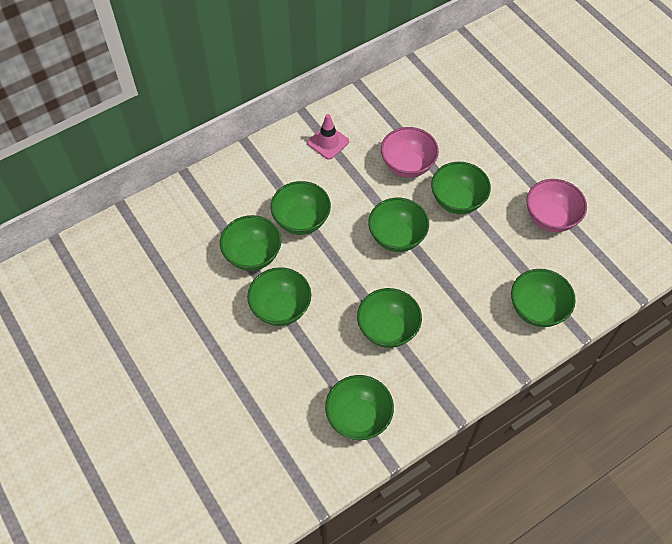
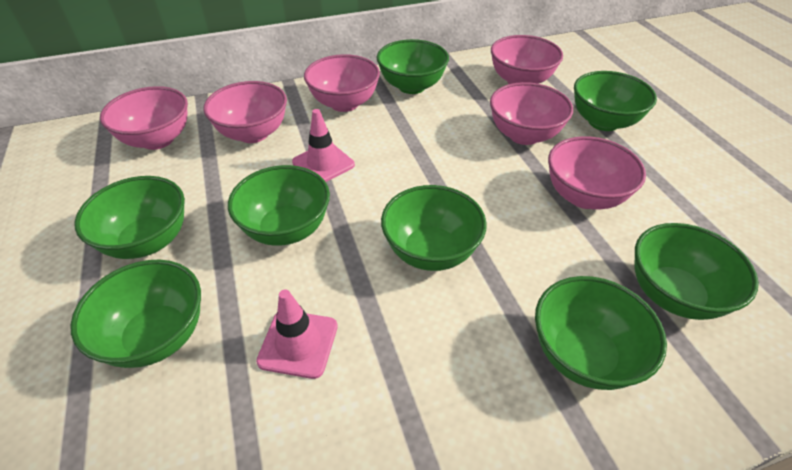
pink bowl: 2 -> 6
pink traffic cone: 1 -> 2

